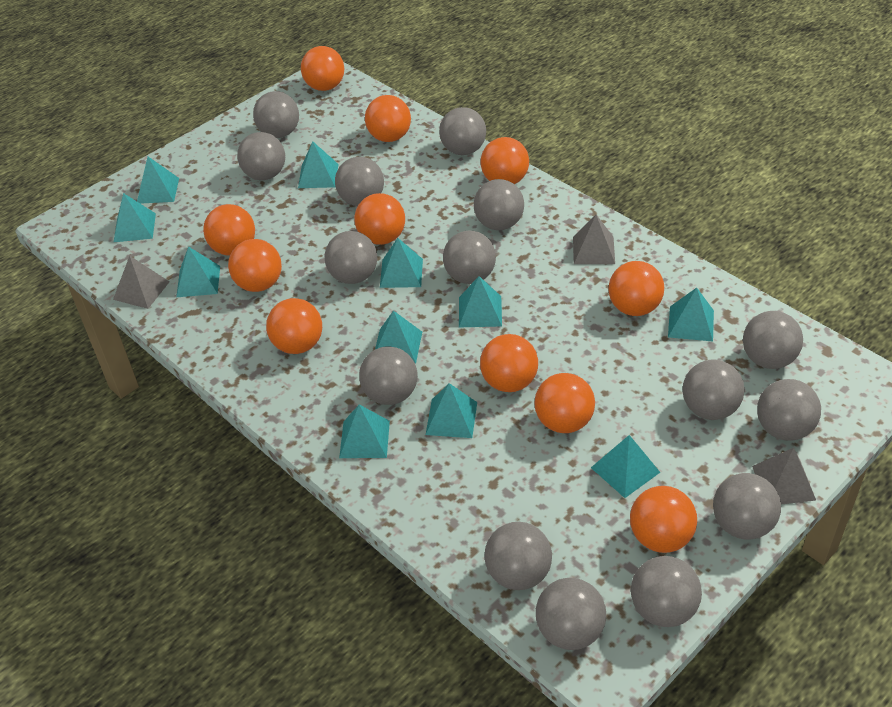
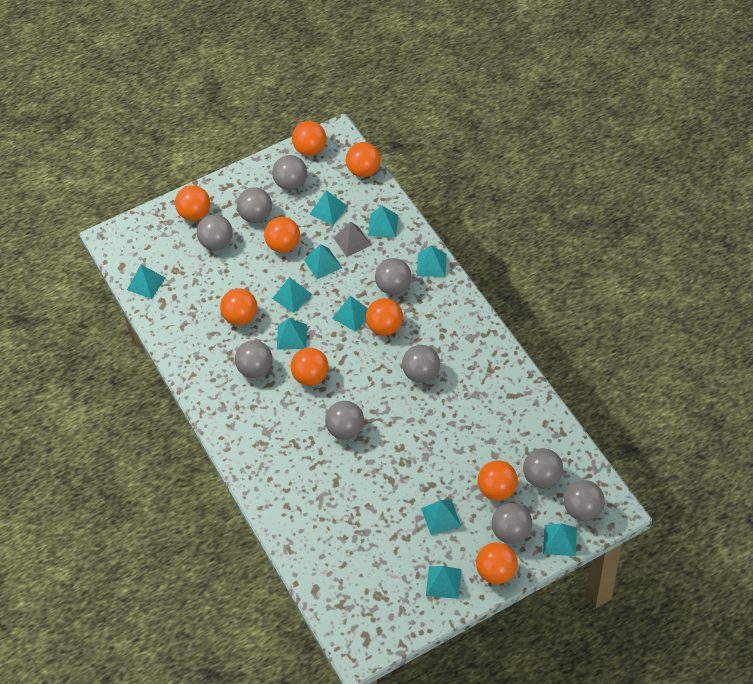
grey ball: 15 -> 10
grey pyramid: 3 -> 1
orange ball: 11 -> 9

